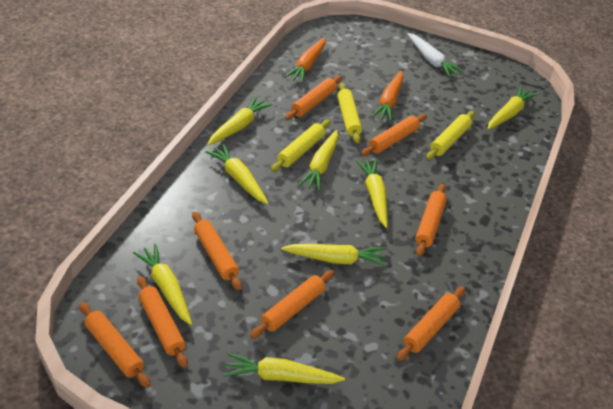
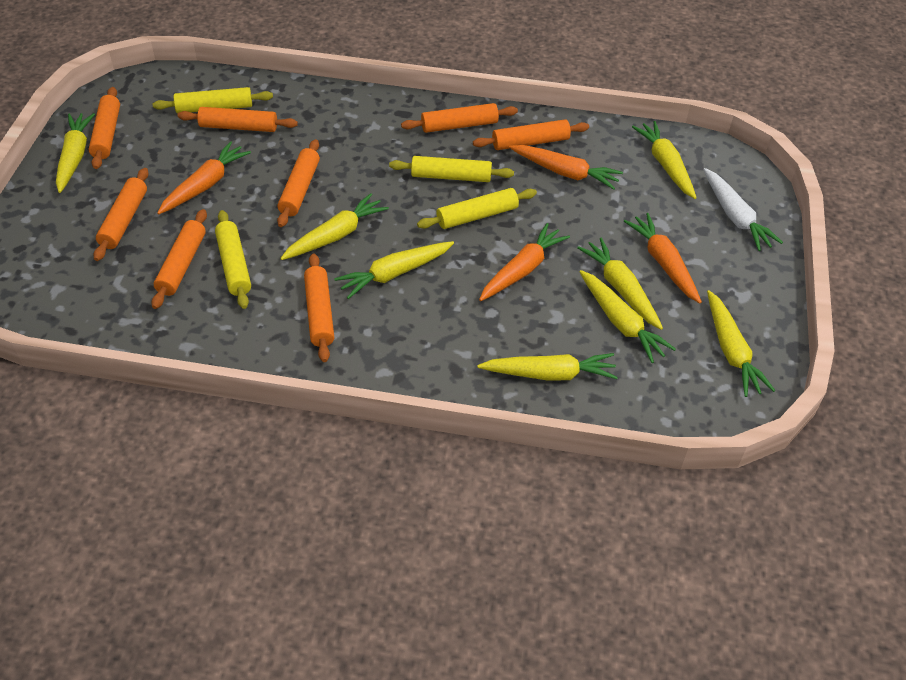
orange carrot: 2 -> 4
yellow rolling pin: 3 -> 4

